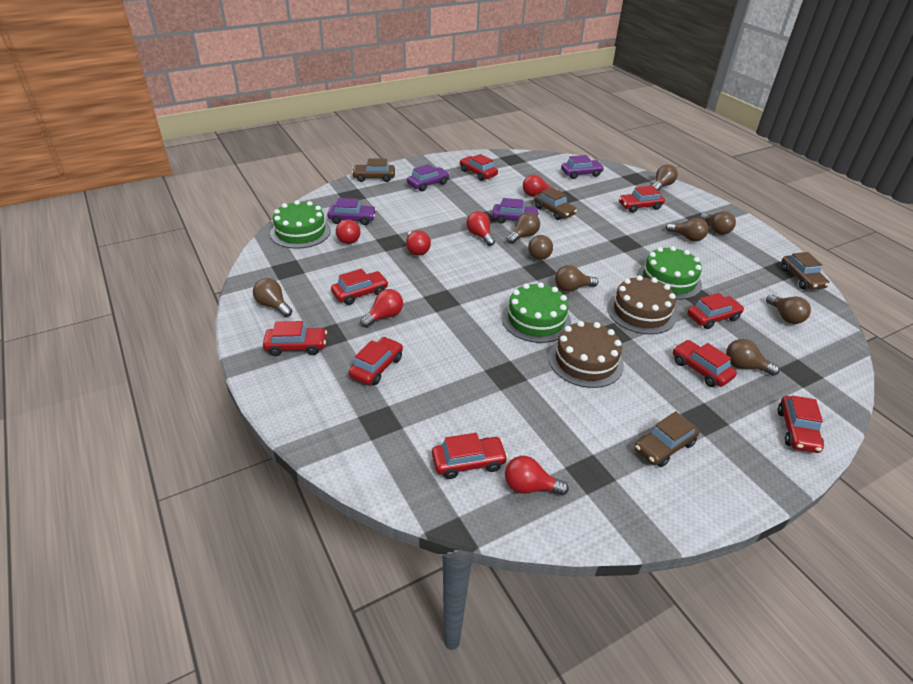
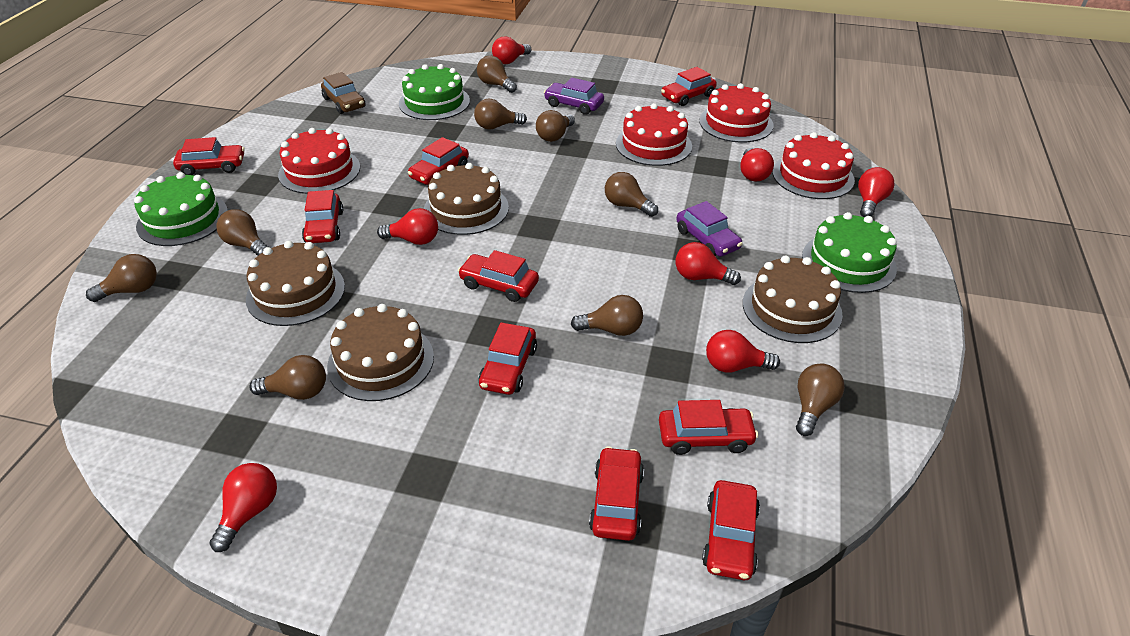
brown cake: 2 -> 4
brown car: 4 -> 1
purple car: 4 -> 2
red cake: 0 -> 4
red light bulb: 6 -> 7

